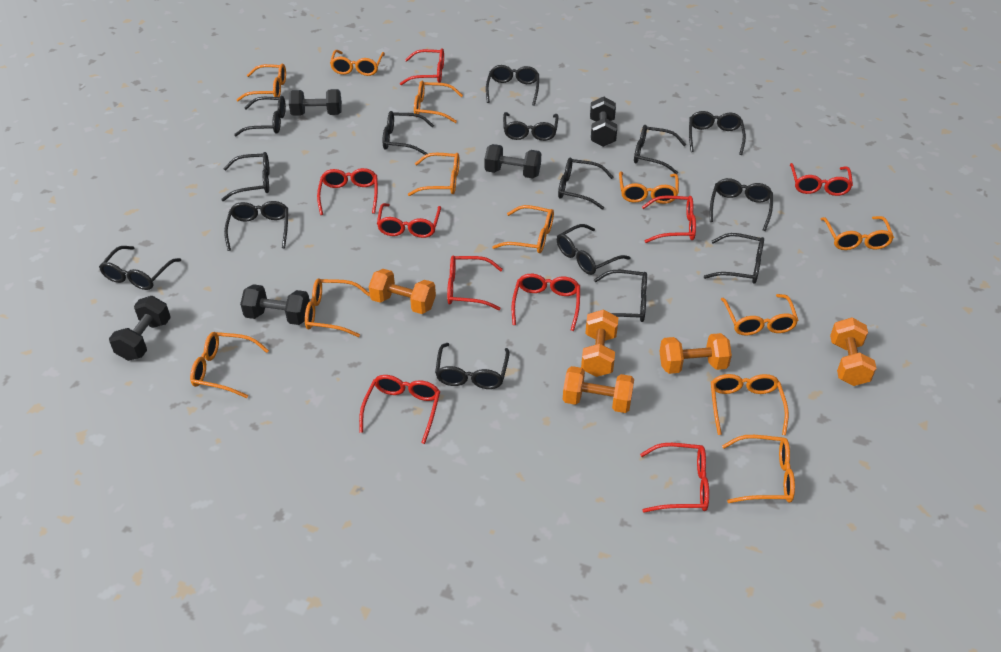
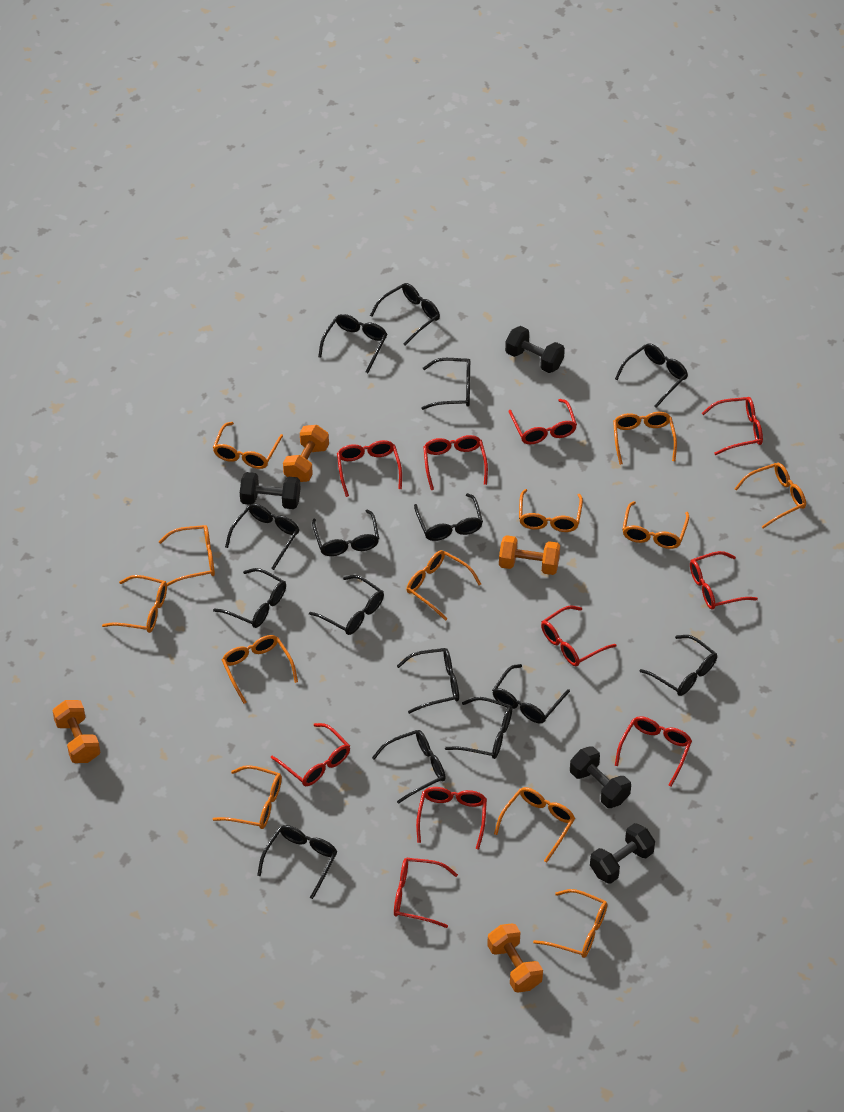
black dumbbell: 5 -> 4
orange dumbbell: 5 -> 4
red glasses: 9 -> 10

